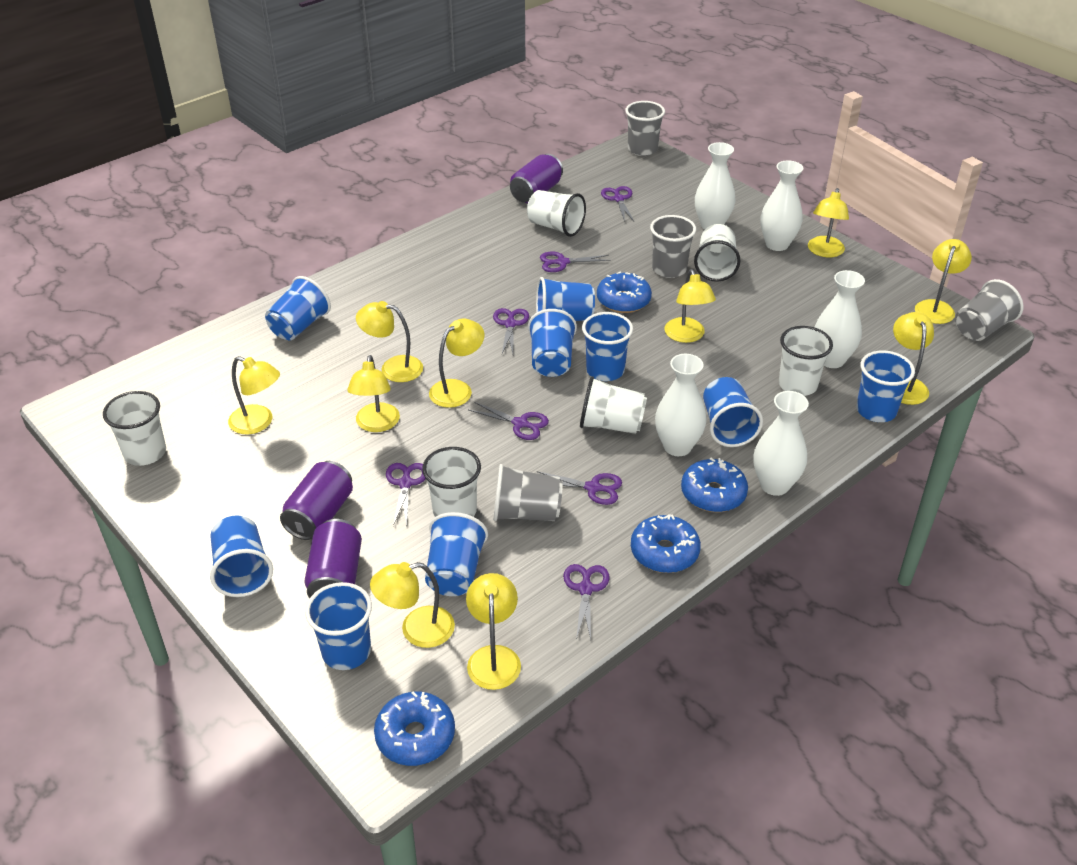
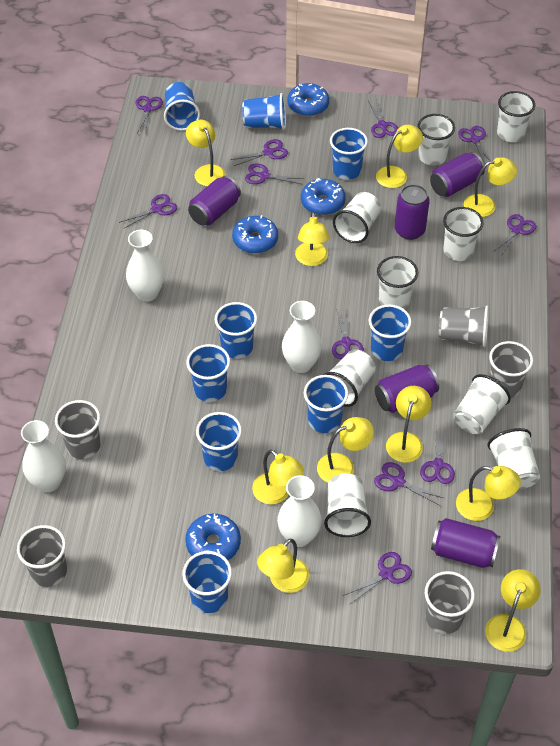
grey cup: 4 -> 5
purple can: 3 -> 5
purple scissors: 7 -> 11
white cup: 6 -> 9
white vase: 5 -> 4

